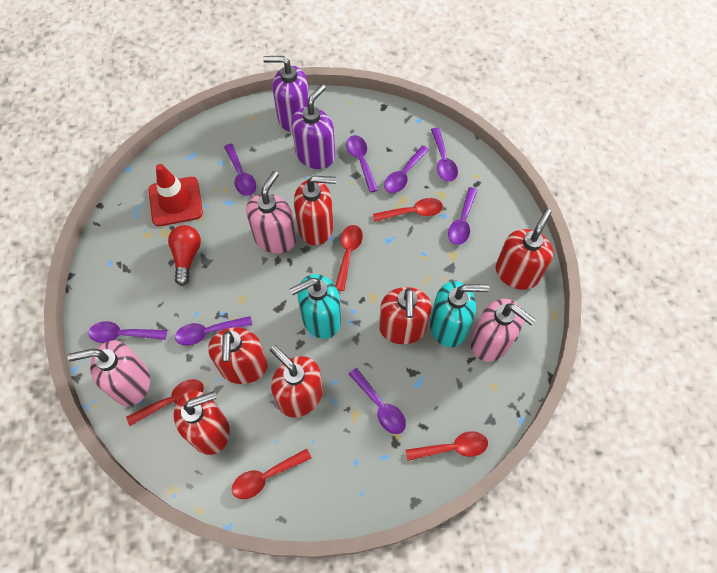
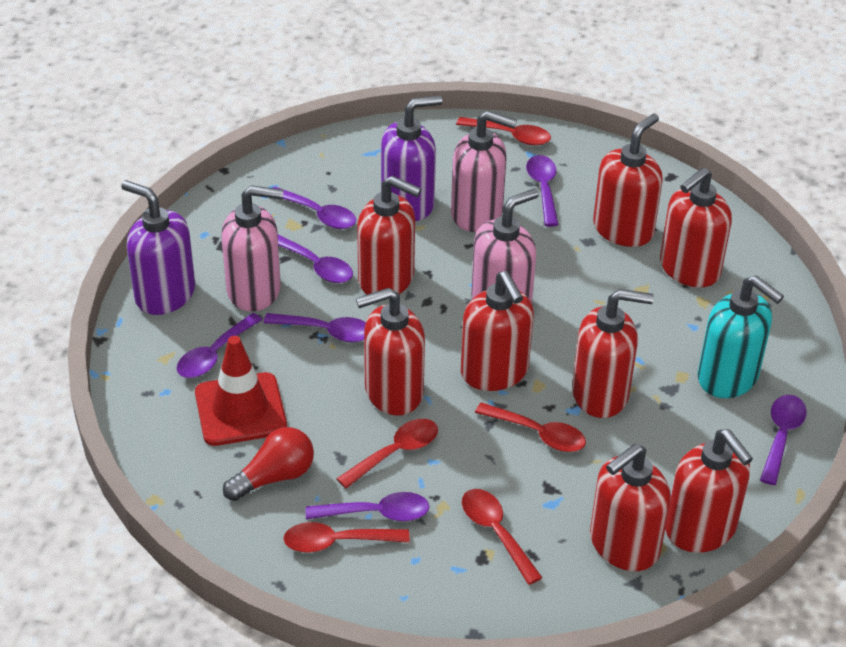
purple spoon: 8 -> 7
red soap dispenser: 6 -> 8
turquoise soap dispenser: 2 -> 1

